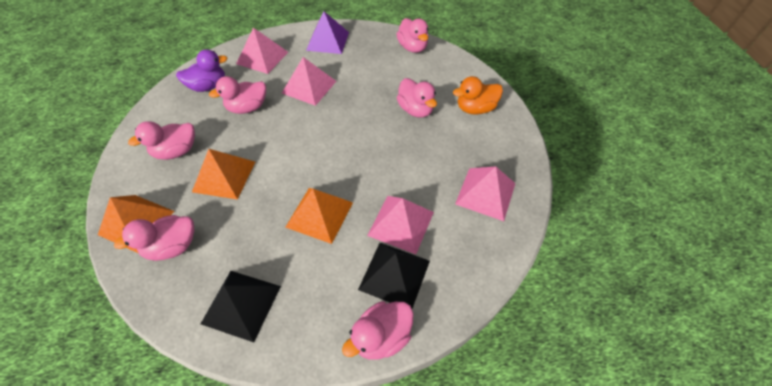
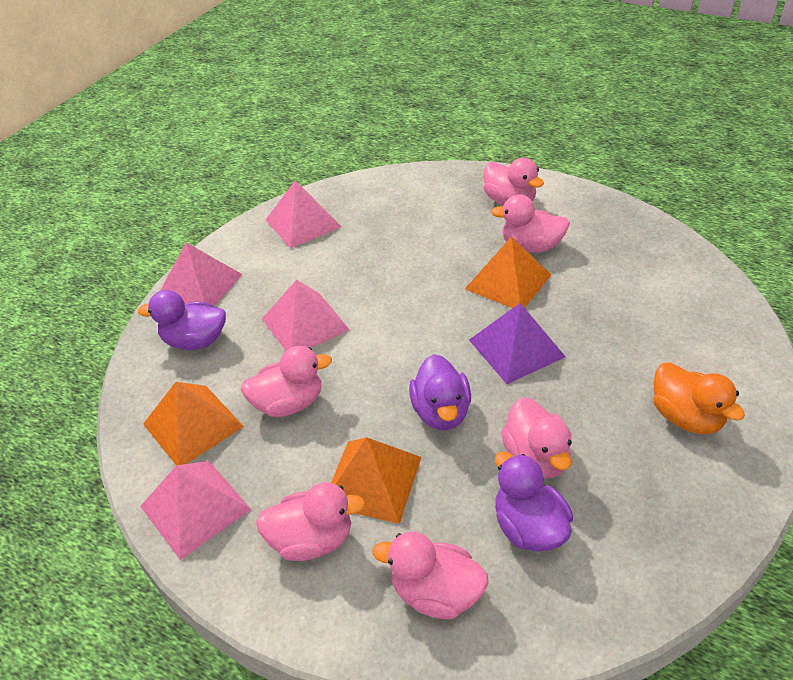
black pyramid: 2 -> 0
purple duck: 1 -> 3

